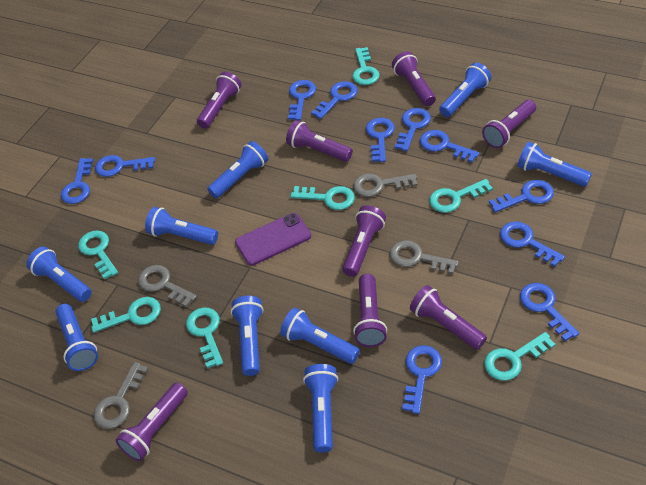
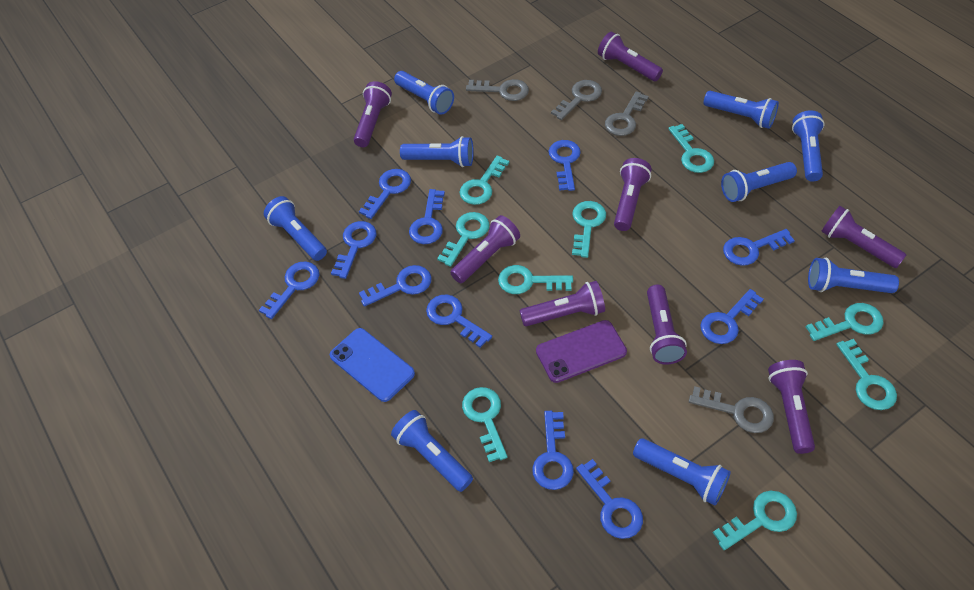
blue phone: 0 -> 1
turquoise key: 7 -> 9

